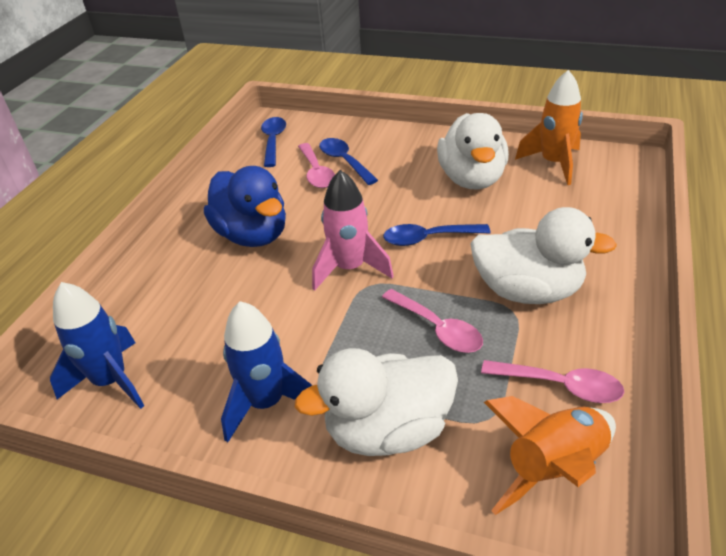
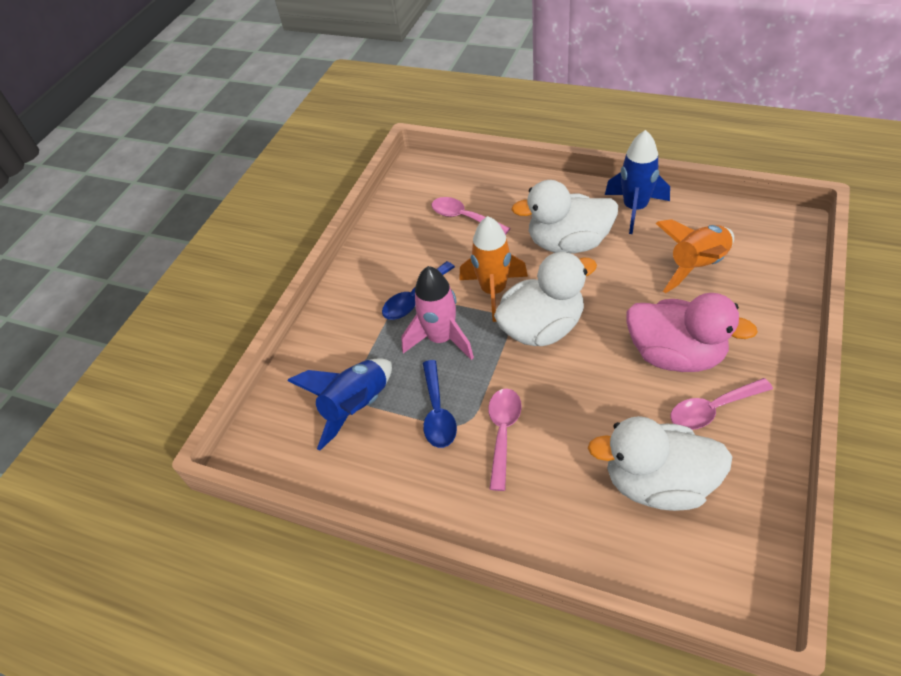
blue duck: 1 -> 0
blue spoon: 3 -> 2
pink duck: 0 -> 1

